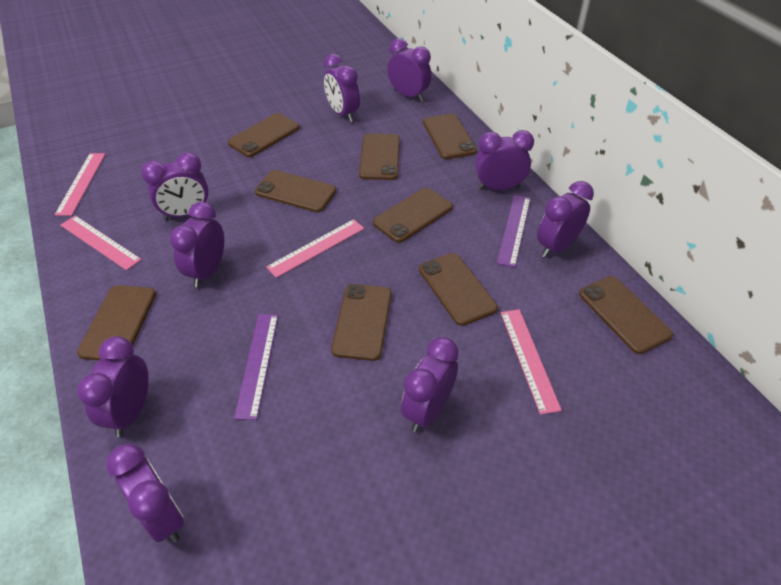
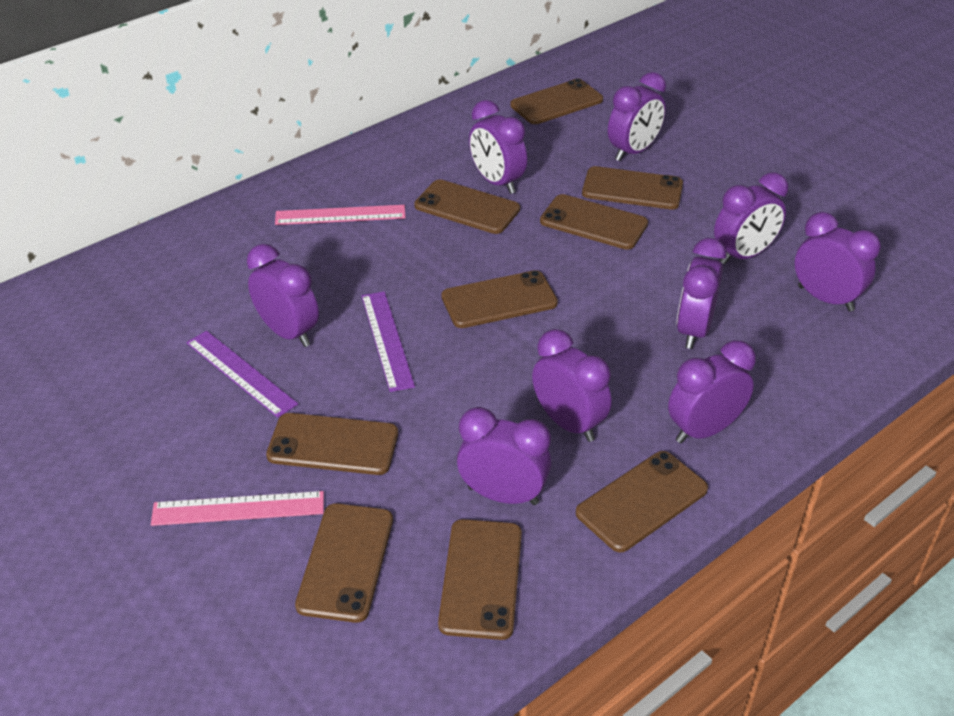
pink ruler: 4 -> 2

